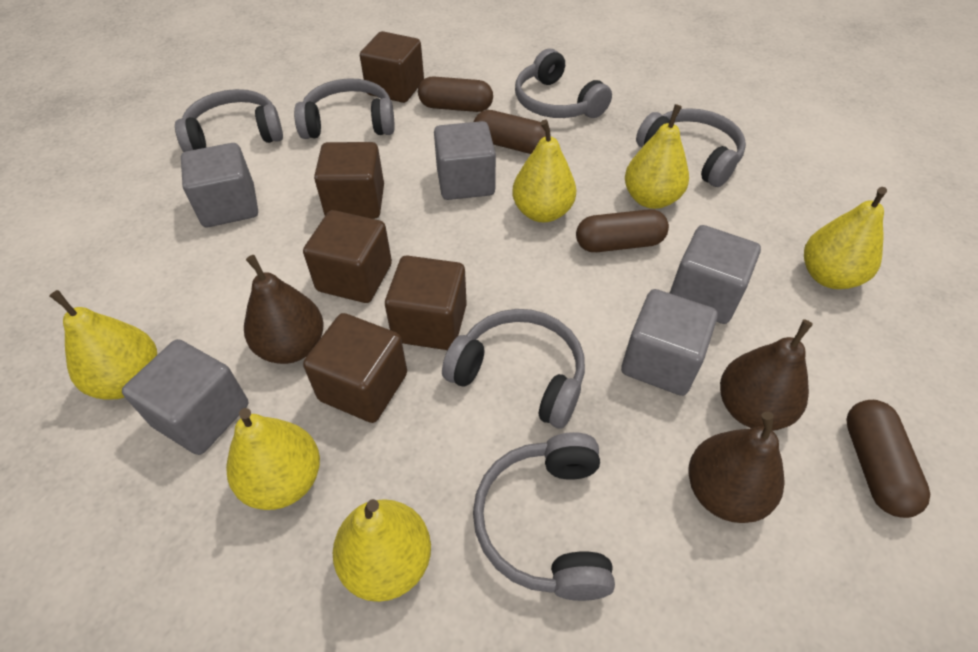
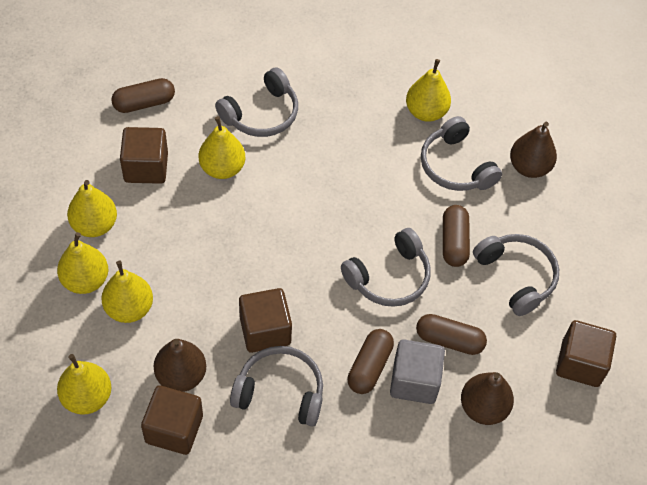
brown cube: 5 -> 4
grey cube: 5 -> 1
grey headphones: 6 -> 5

